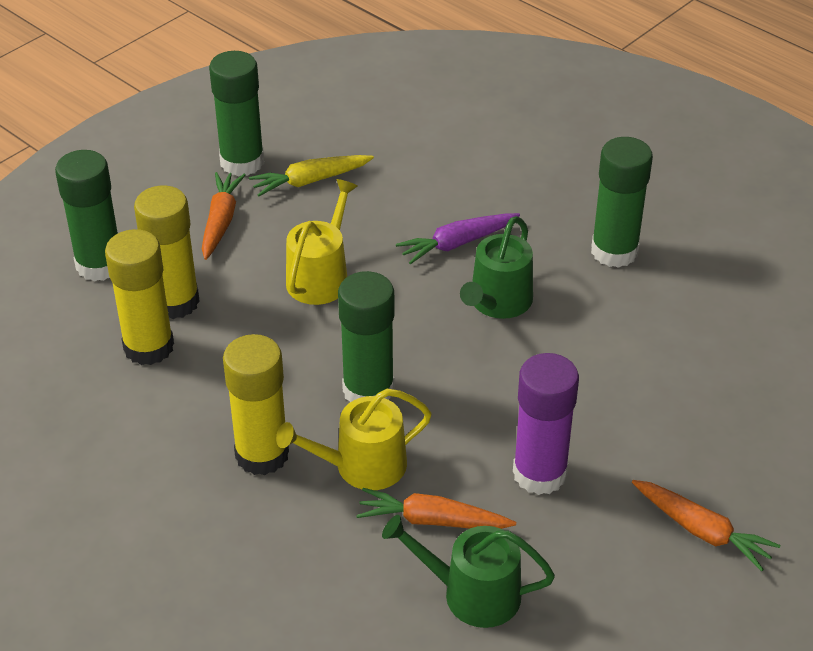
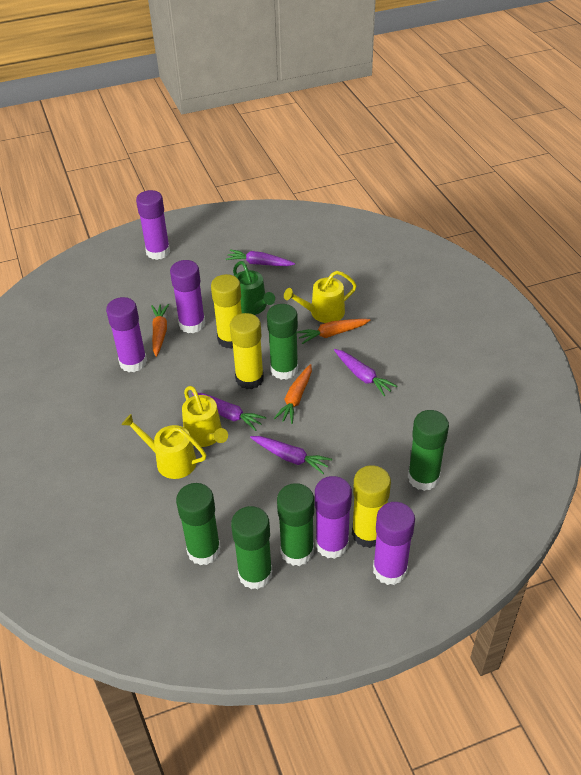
green glue stick: 4 -> 5
green watering can: 2 -> 1
purple carrot: 1 -> 4
purple glue stick: 1 -> 5
yellow carrot: 1 -> 0
yellow watering can: 2 -> 3

